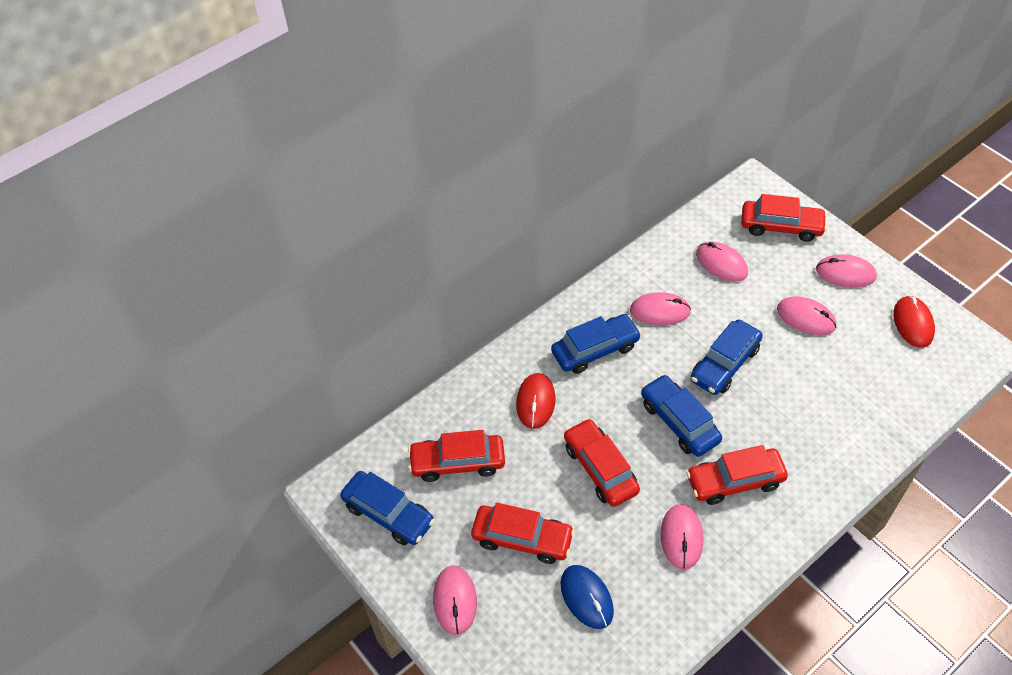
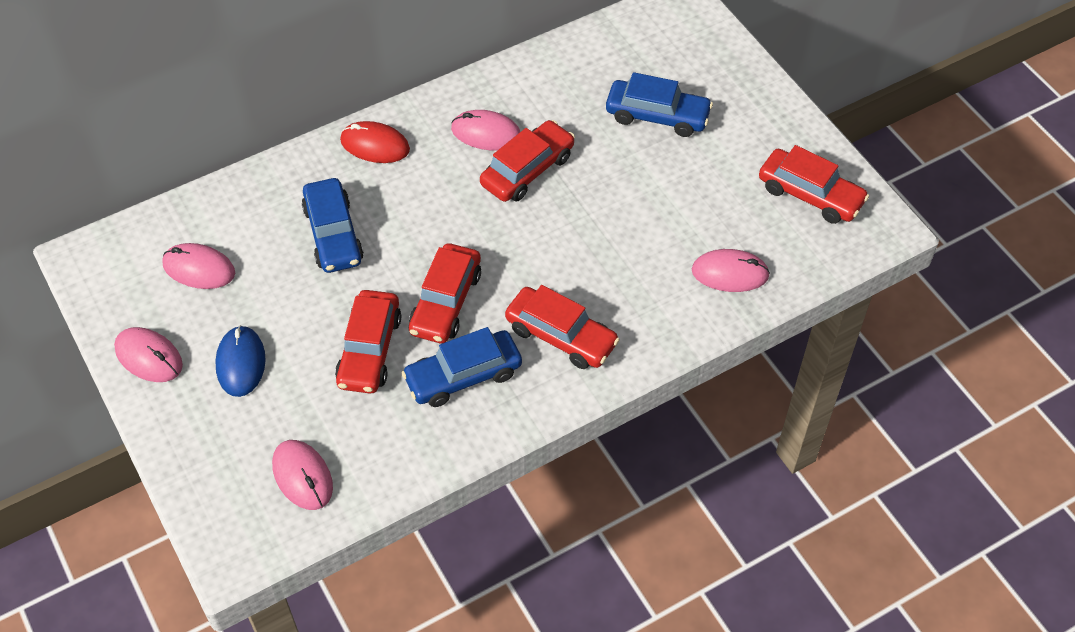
blue car: 4 -> 3
pink mouse: 6 -> 5
red mouse: 2 -> 1

